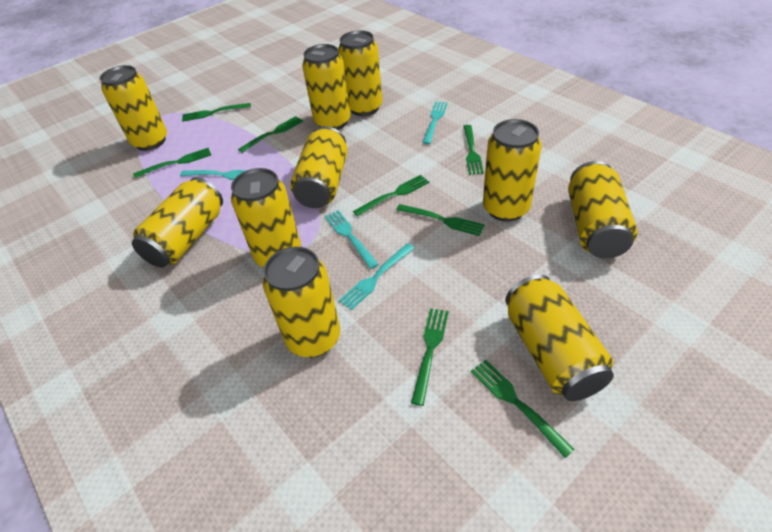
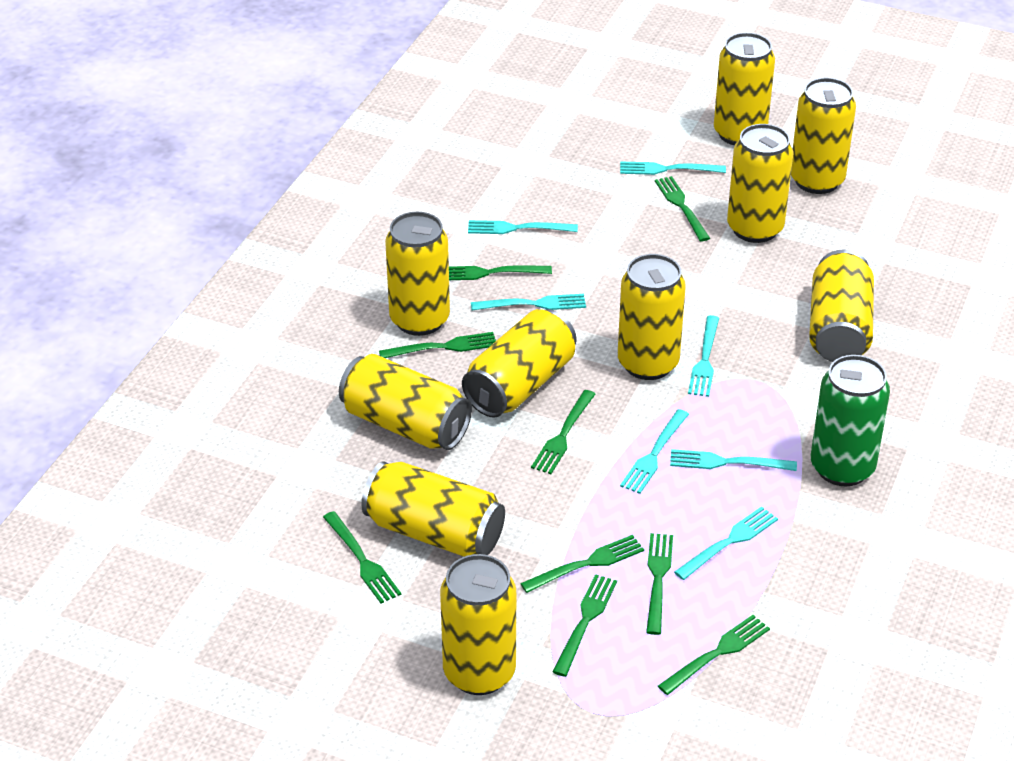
green can: 0 -> 1
green fork: 8 -> 9
turquoise fork: 4 -> 7

